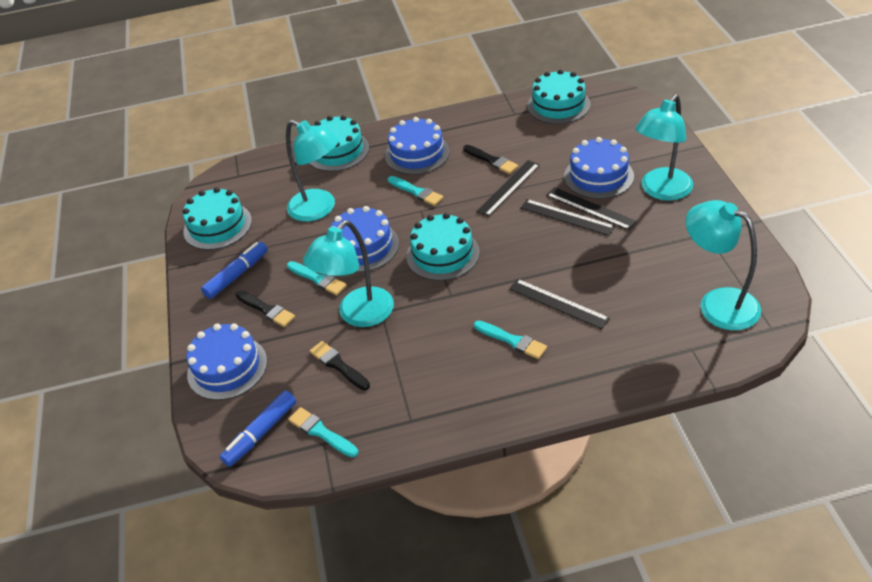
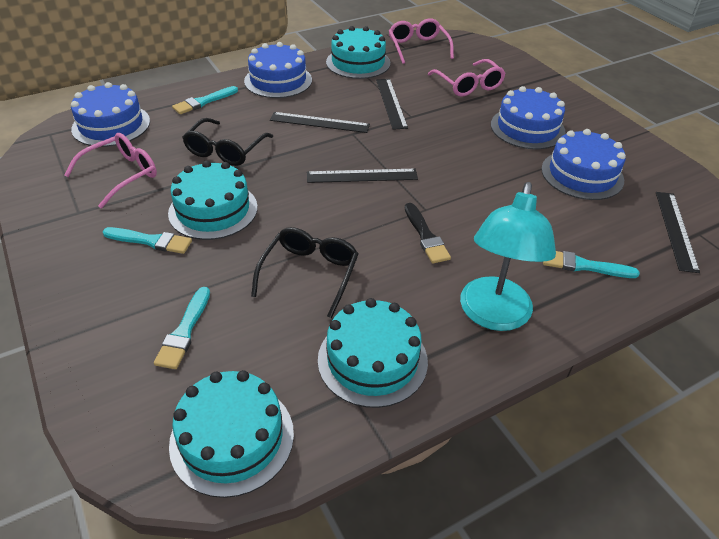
black brush: 3 -> 1
black glasses: 0 -> 2
blue marker: 2 -> 0
pink glasses: 0 -> 3
turquoise lamp: 4 -> 1

